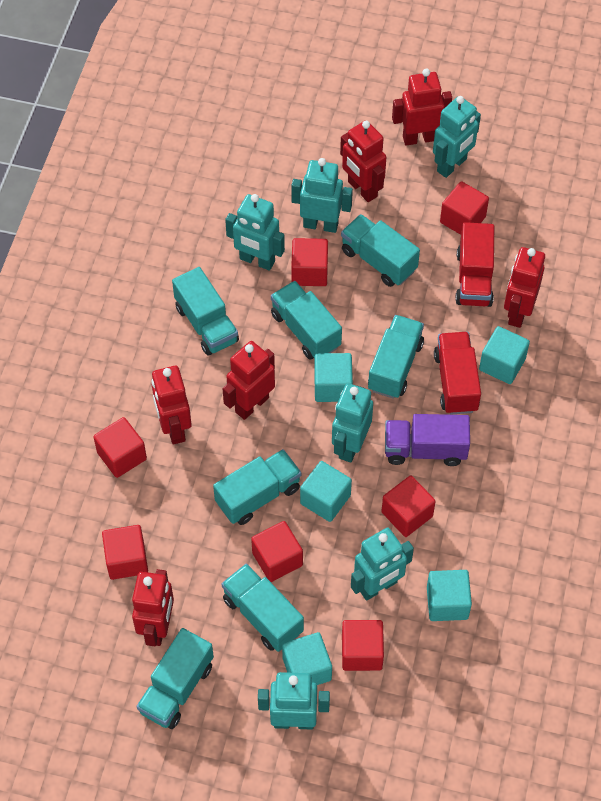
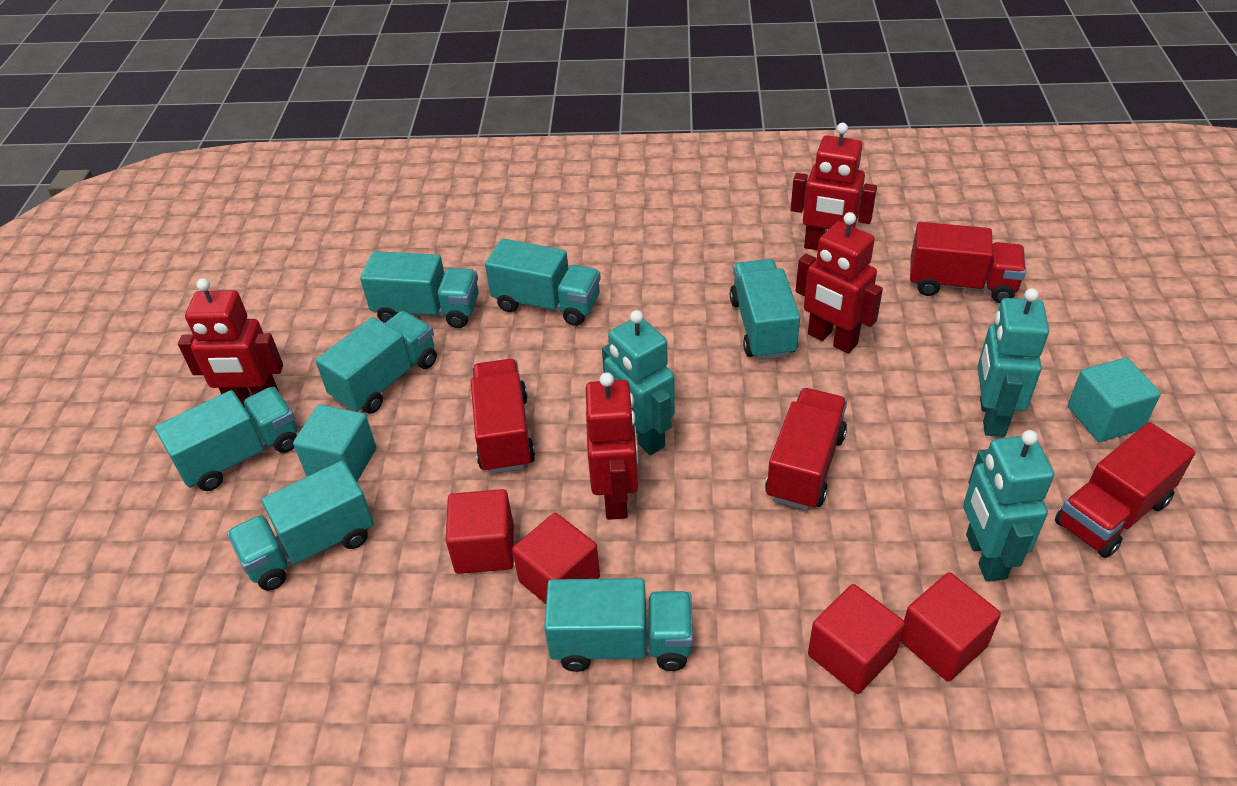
purple truck: 1 -> 0
red cube: 7 -> 4
red robot: 6 -> 4
red truck: 2 -> 4
turquoise cube: 5 -> 2
turquoise robot: 6 -> 3

